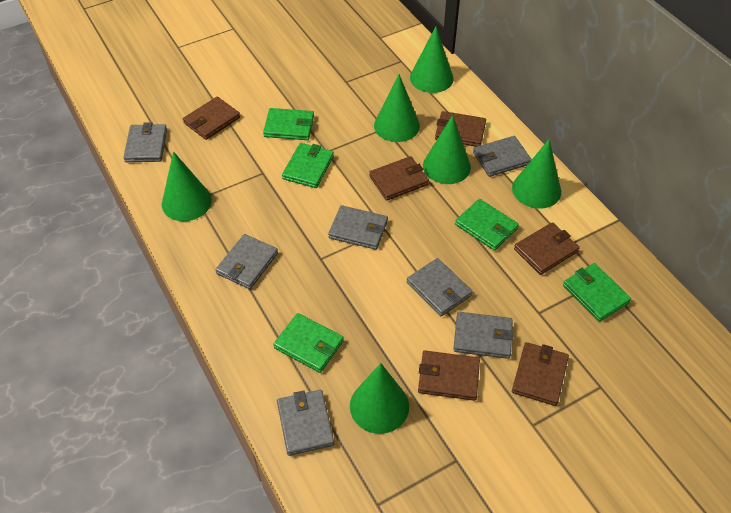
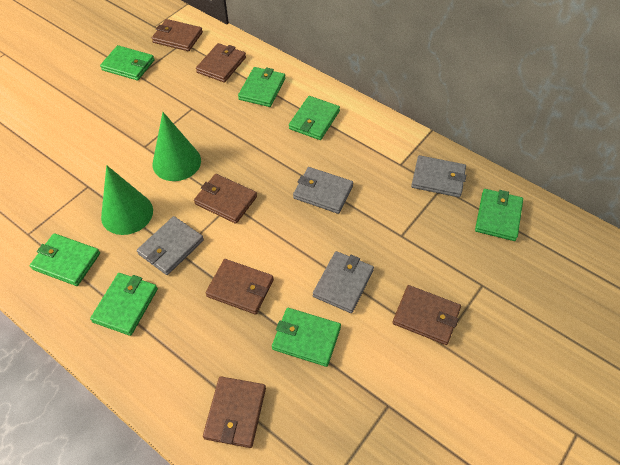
green cone: 6 -> 2
green wallet: 5 -> 7
grey wallet: 7 -> 4

